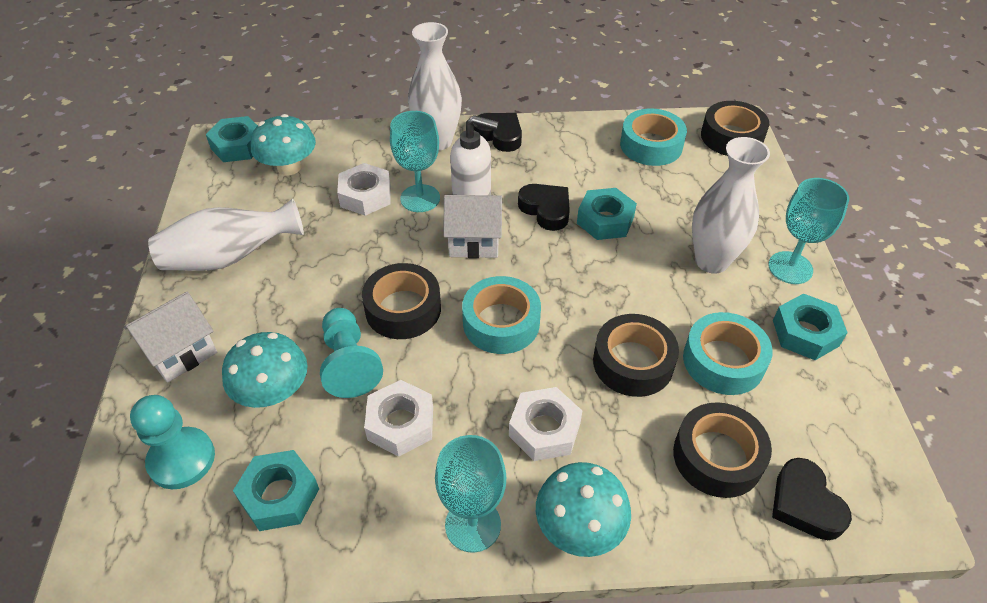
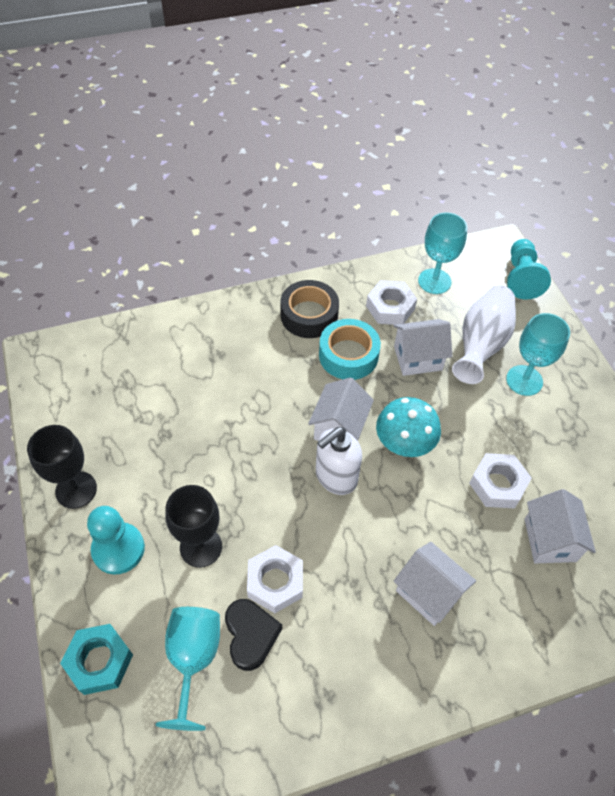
black goblet: 0 -> 2
black heart: 3 -> 1
black tape: 4 -> 1
turquoise mushroom: 3 -> 1
turquoise nut: 4 -> 1
turquoise tape: 3 -> 1
white house: 2 -> 4
white vase: 3 -> 1

